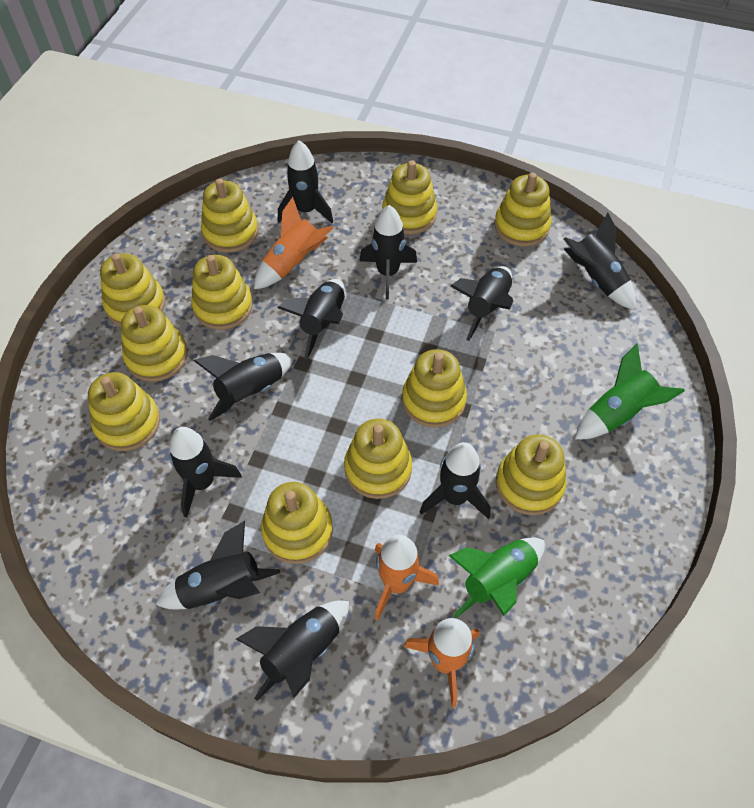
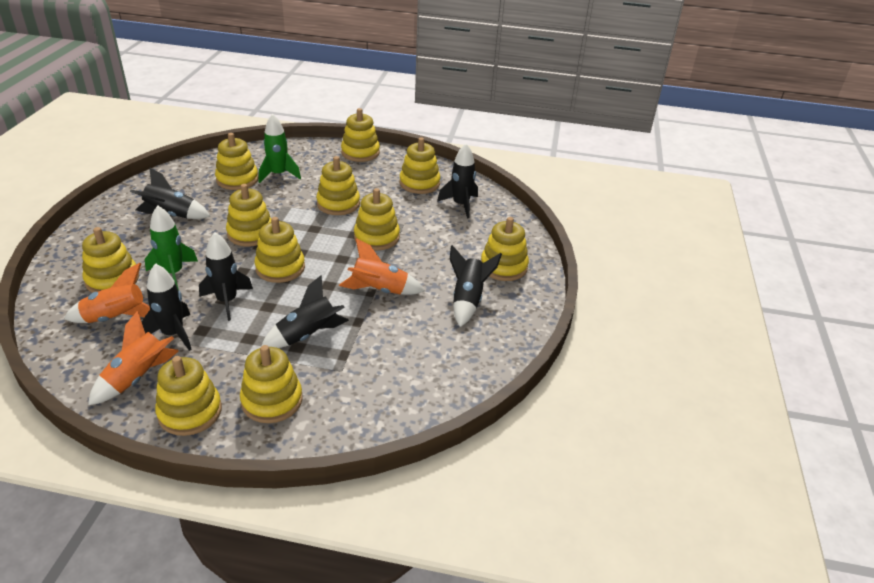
black rocket: 10 -> 6

